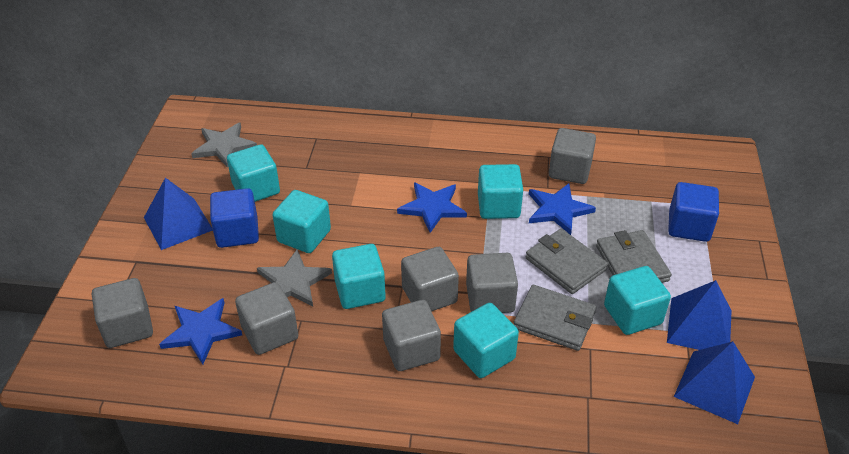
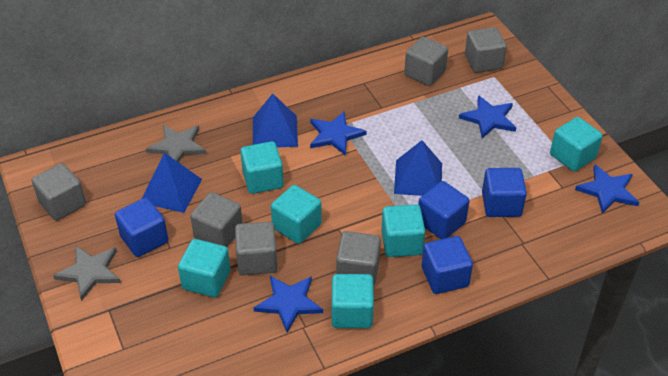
blue cube: 2 -> 4
blue star: 3 -> 4
grey wallet: 3 -> 0

